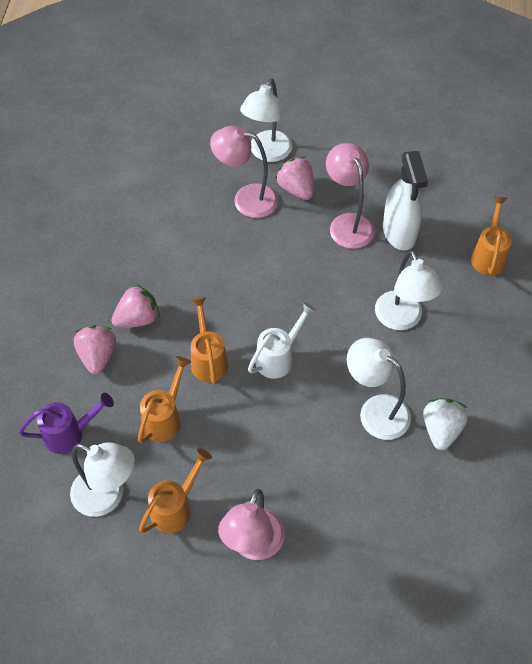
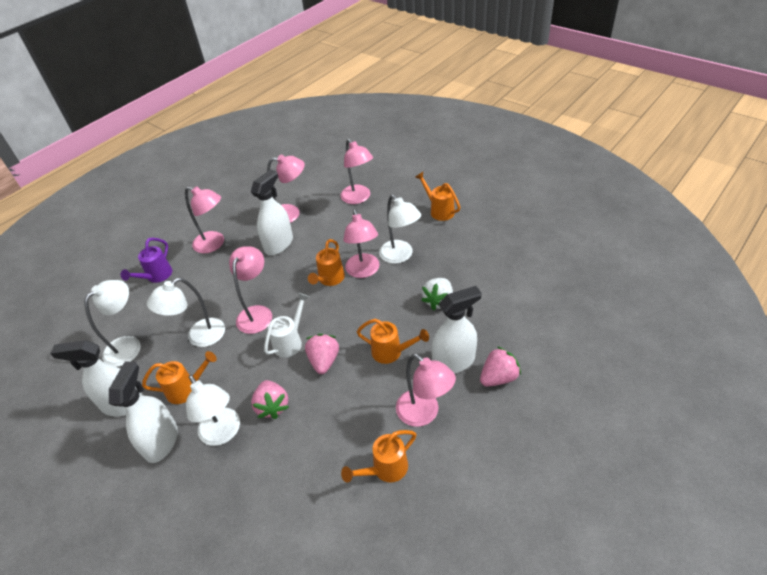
orange watering can: 4 -> 5
pink lamp: 3 -> 6
white spray bottle: 1 -> 4

